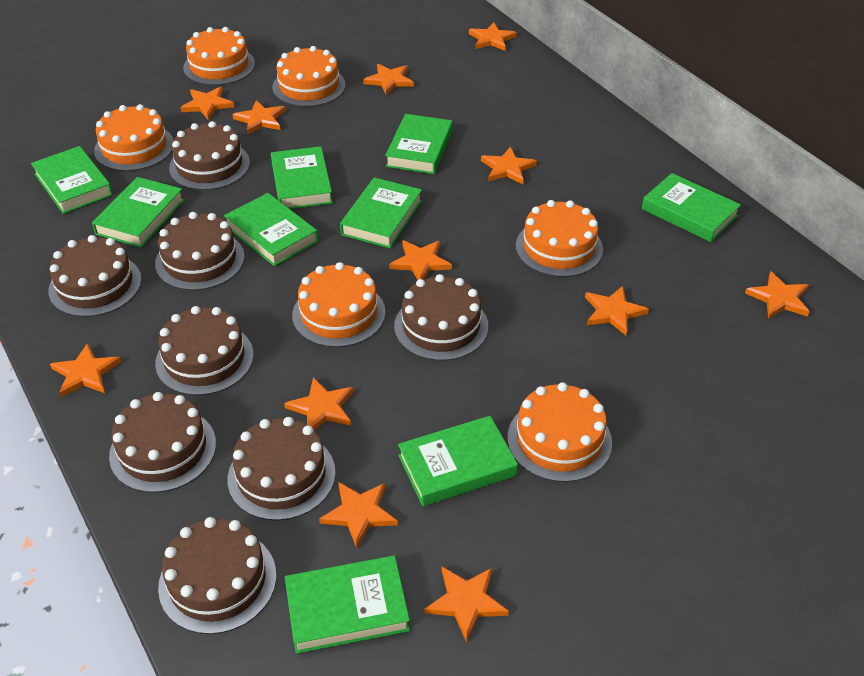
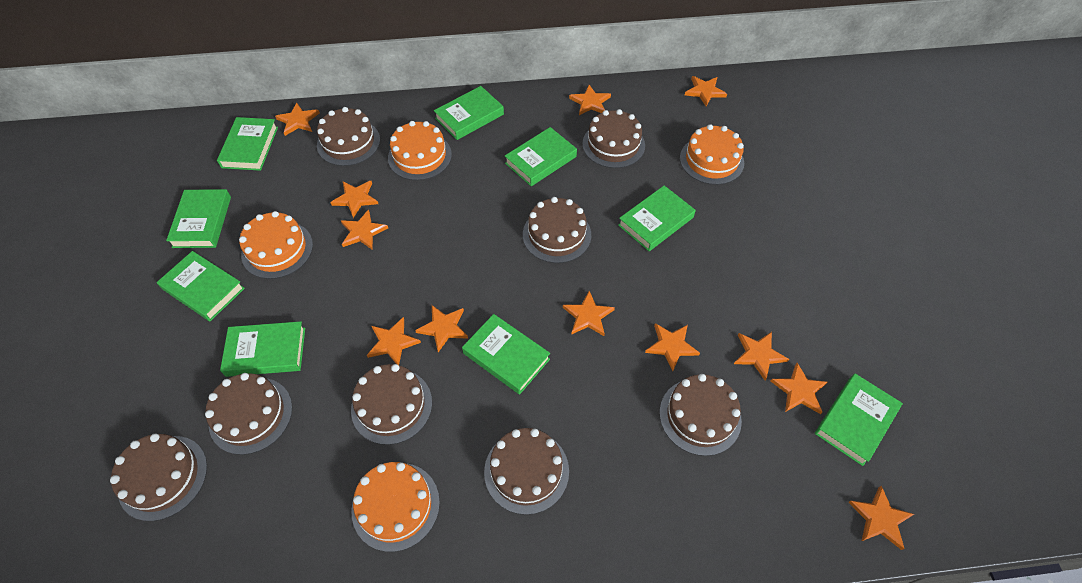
orange cake: 6 -> 4

